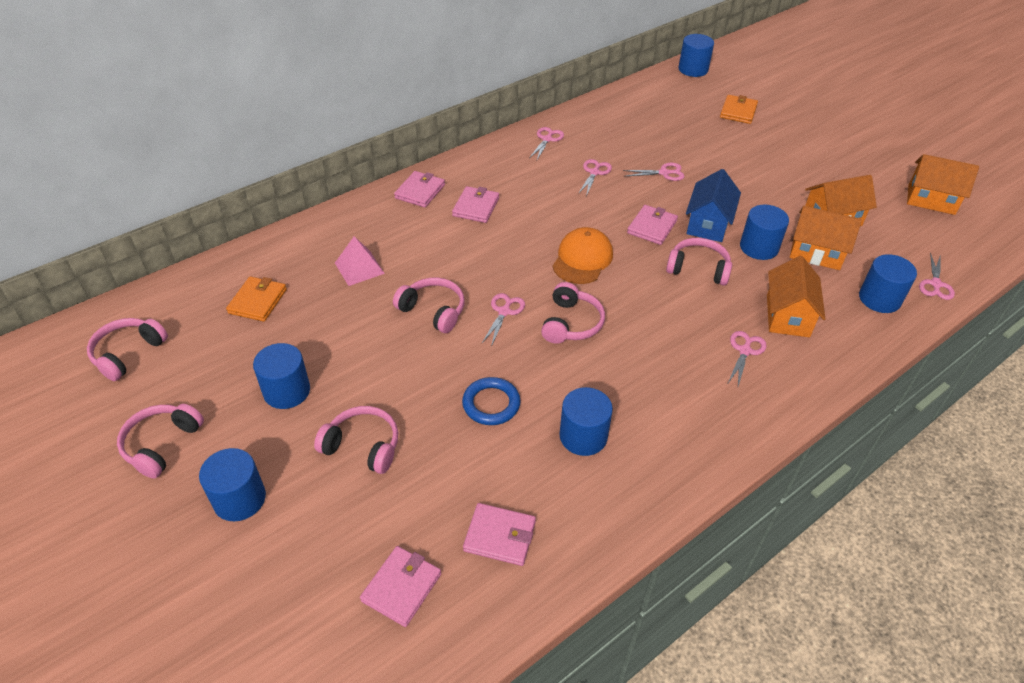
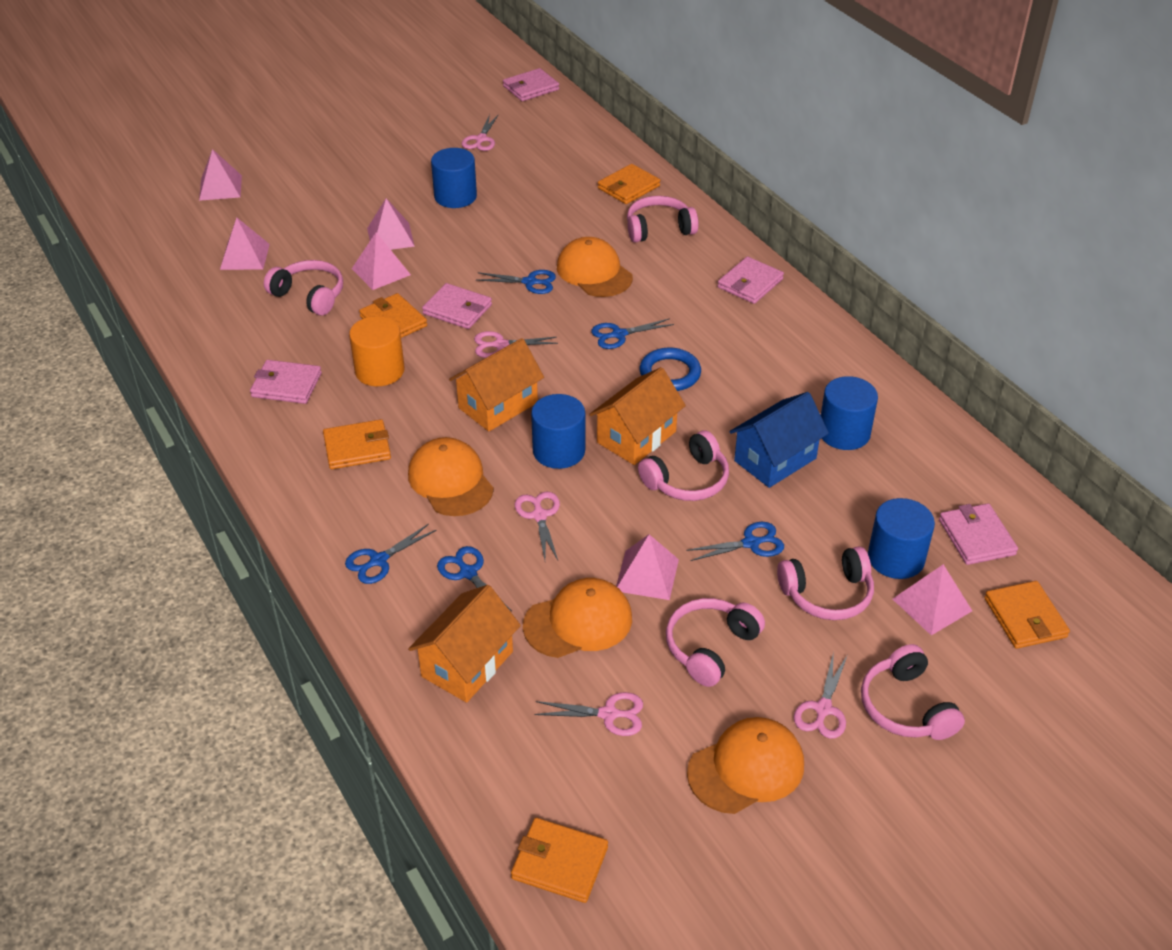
blue cylinder: 6 -> 4
blue scissors: 0 -> 5
orange cap: 1 -> 4
orange cylinder: 0 -> 1
orange house: 4 -> 3
orange wallet: 2 -> 5
pink pyramid: 1 -> 6
pink scissors: 6 -> 5

